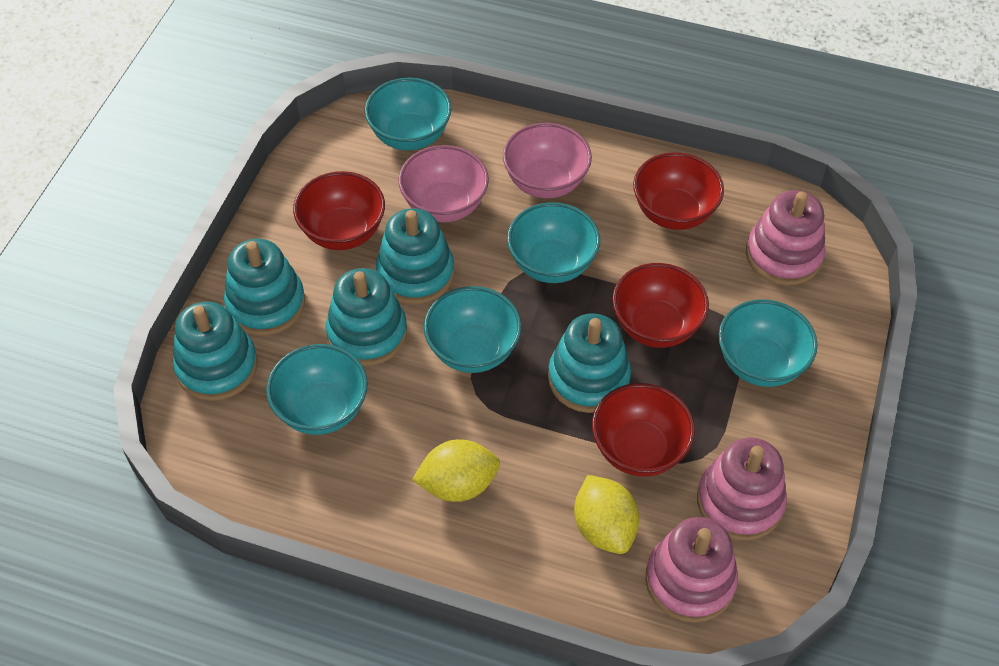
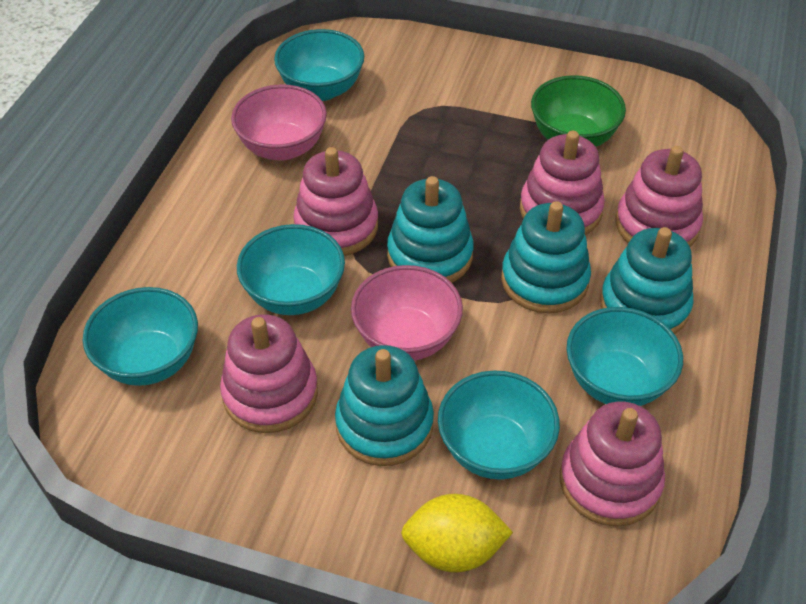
green bowl: 0 -> 1
pink stacking toy: 3 -> 5
red bowl: 4 -> 0
turquoise stacking toy: 5 -> 4
yellow lemon: 2 -> 1

